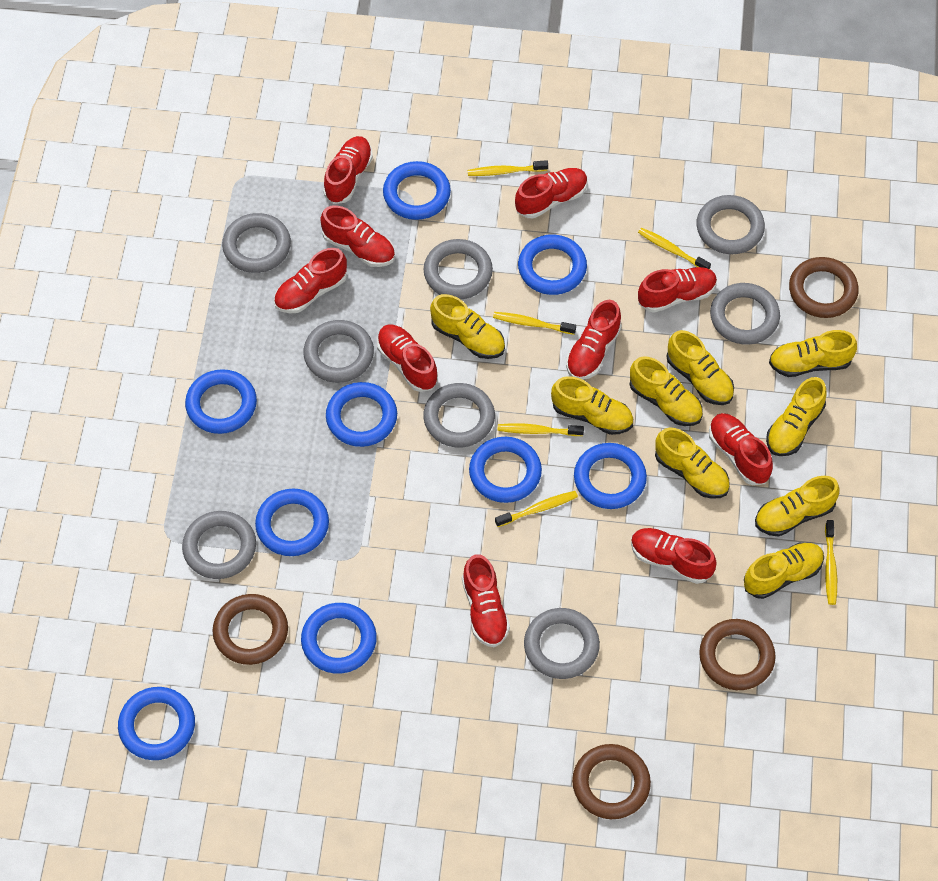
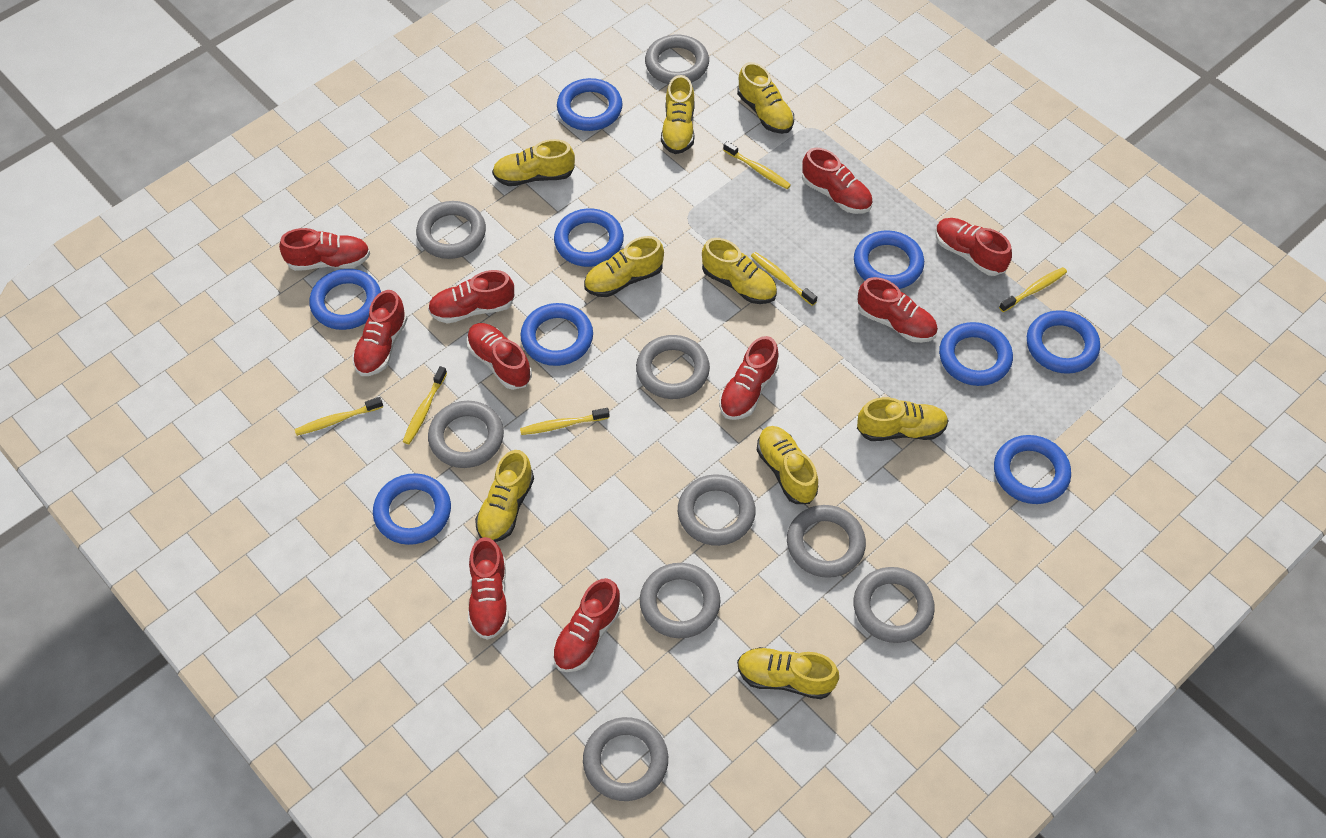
brown ring: 4 -> 0
grey ring: 8 -> 9

